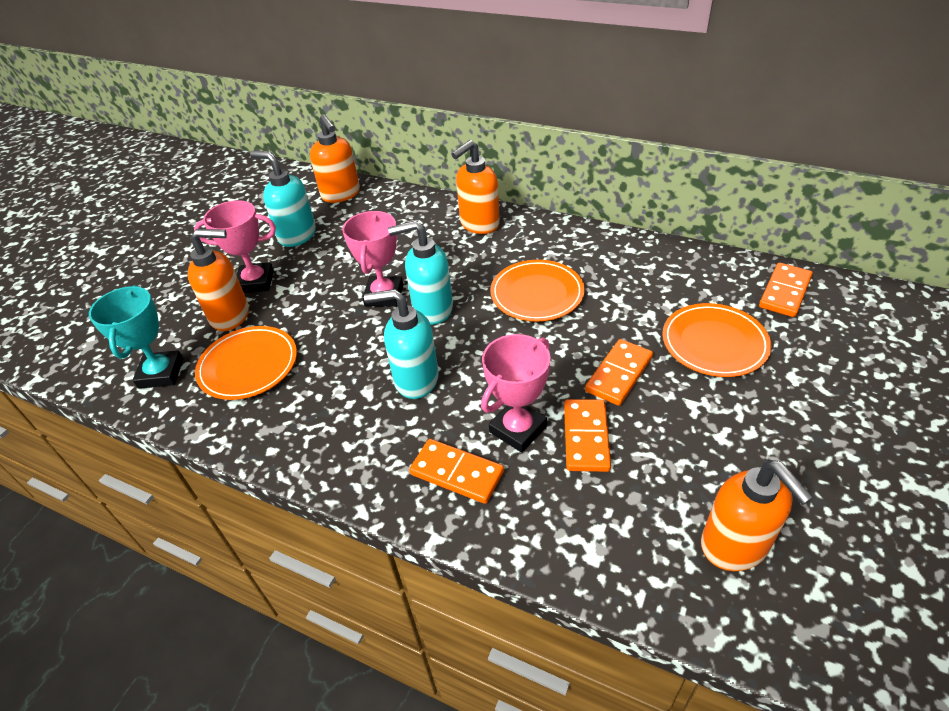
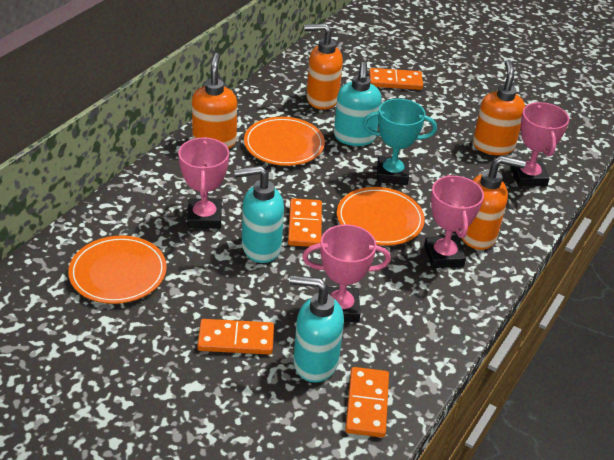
pink trophy: 3 -> 4

